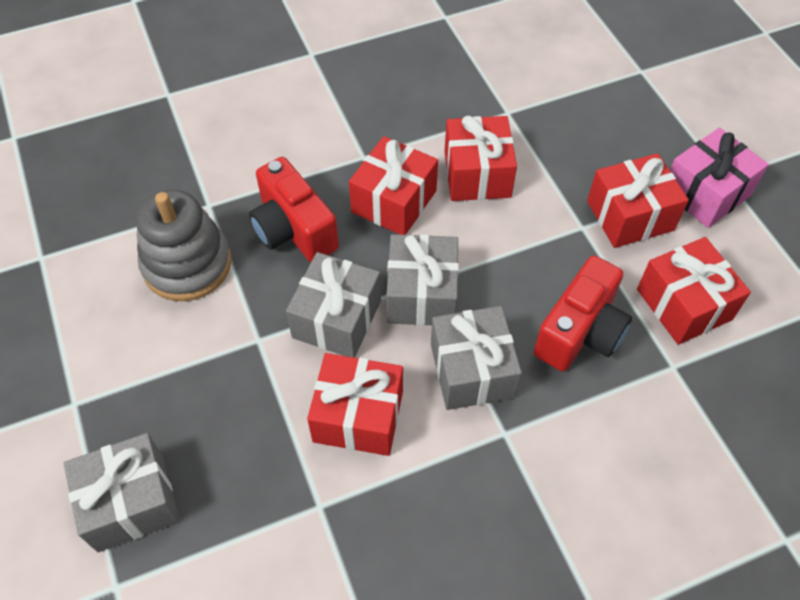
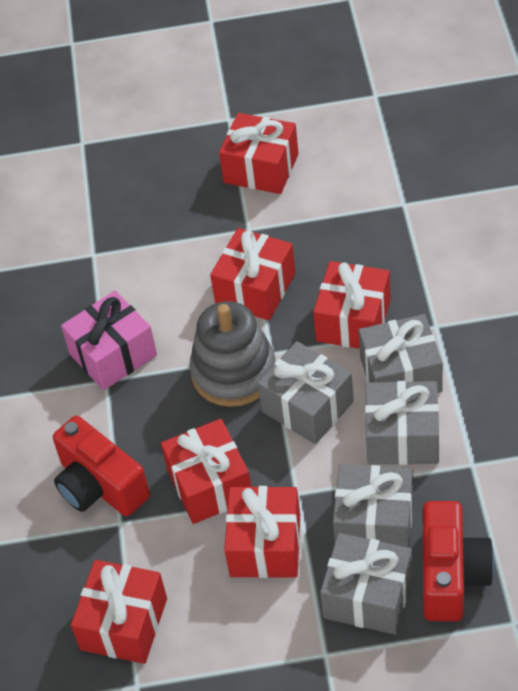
grey gift: 4 -> 5
red gift: 5 -> 6

